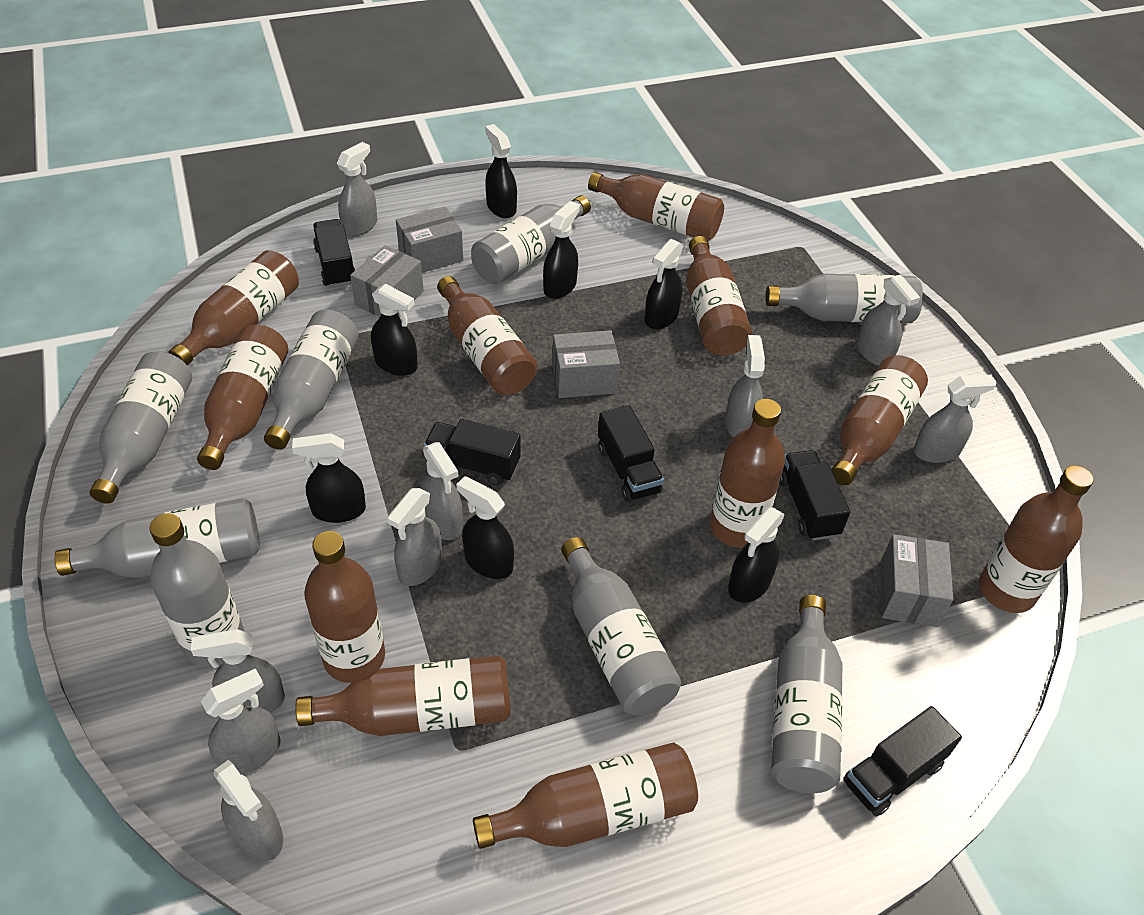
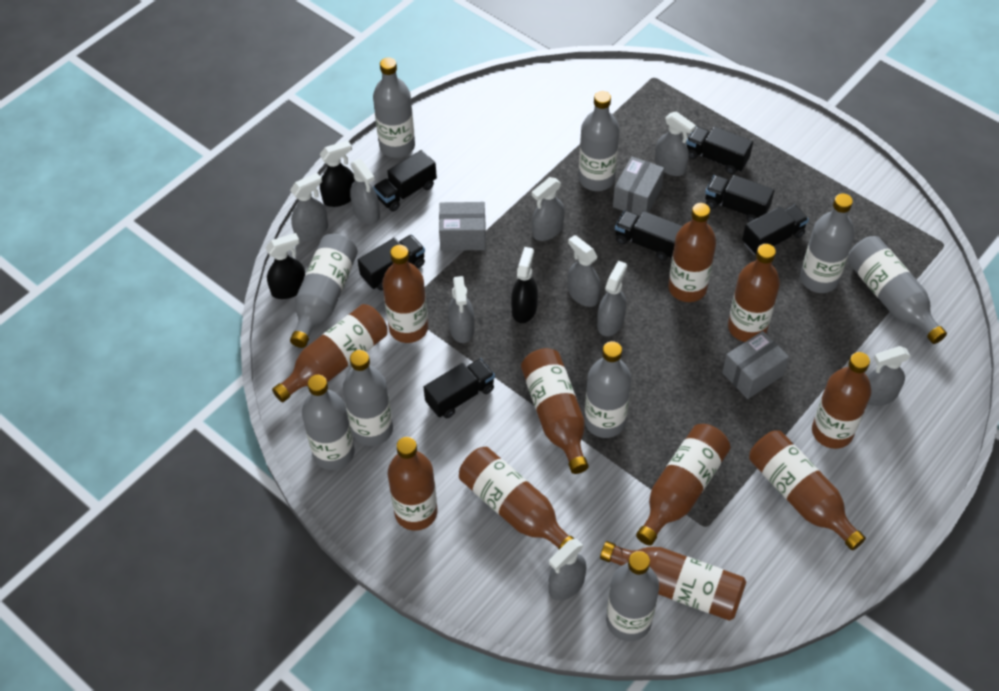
black spray bottle: 7 -> 3
black truck: 5 -> 7
grey bottle: 8 -> 9
grey box: 4 -> 3

